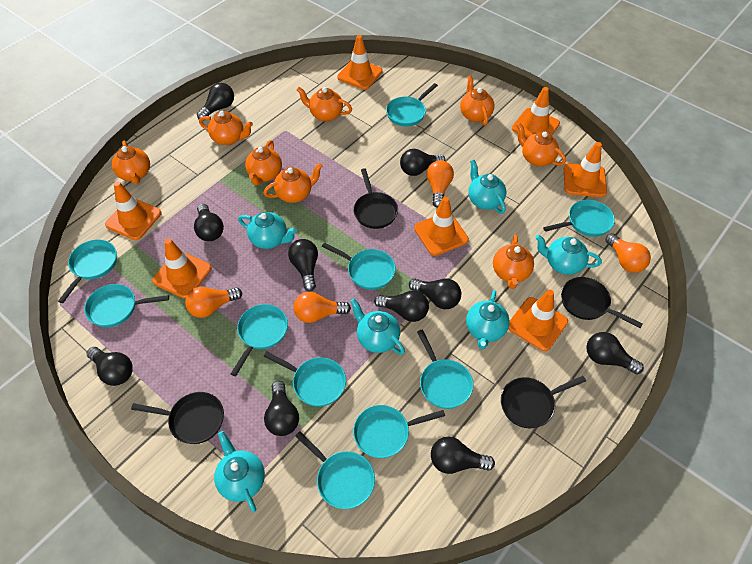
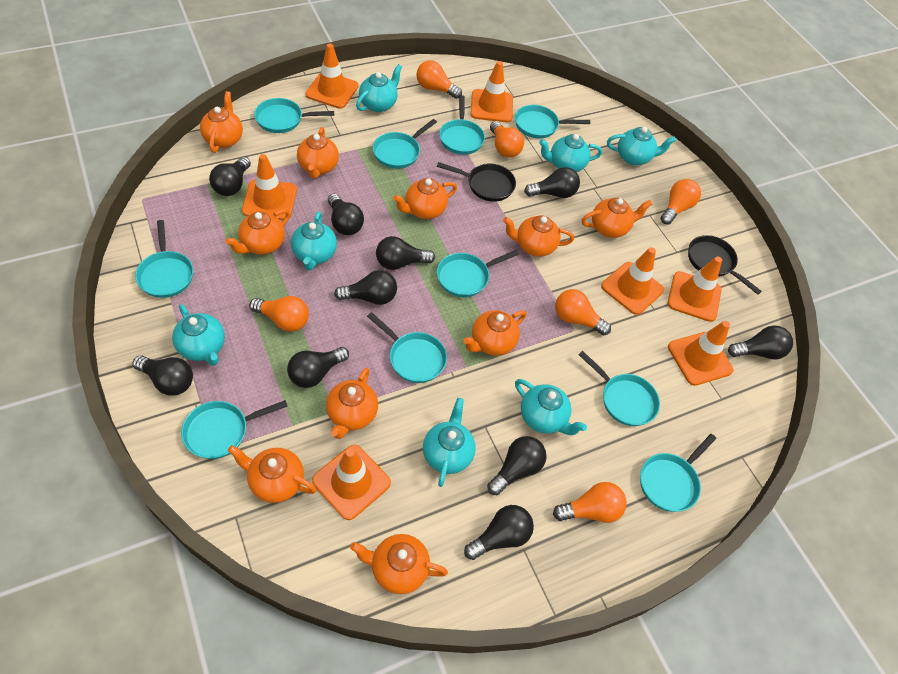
black pan: 4 -> 2
orange light bulb: 4 -> 6
orange teapot: 8 -> 10
turquoise teapot: 6 -> 7

